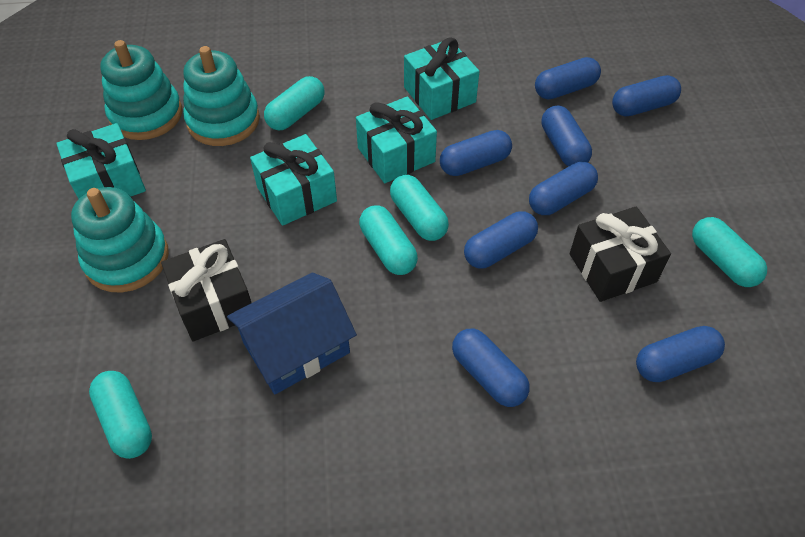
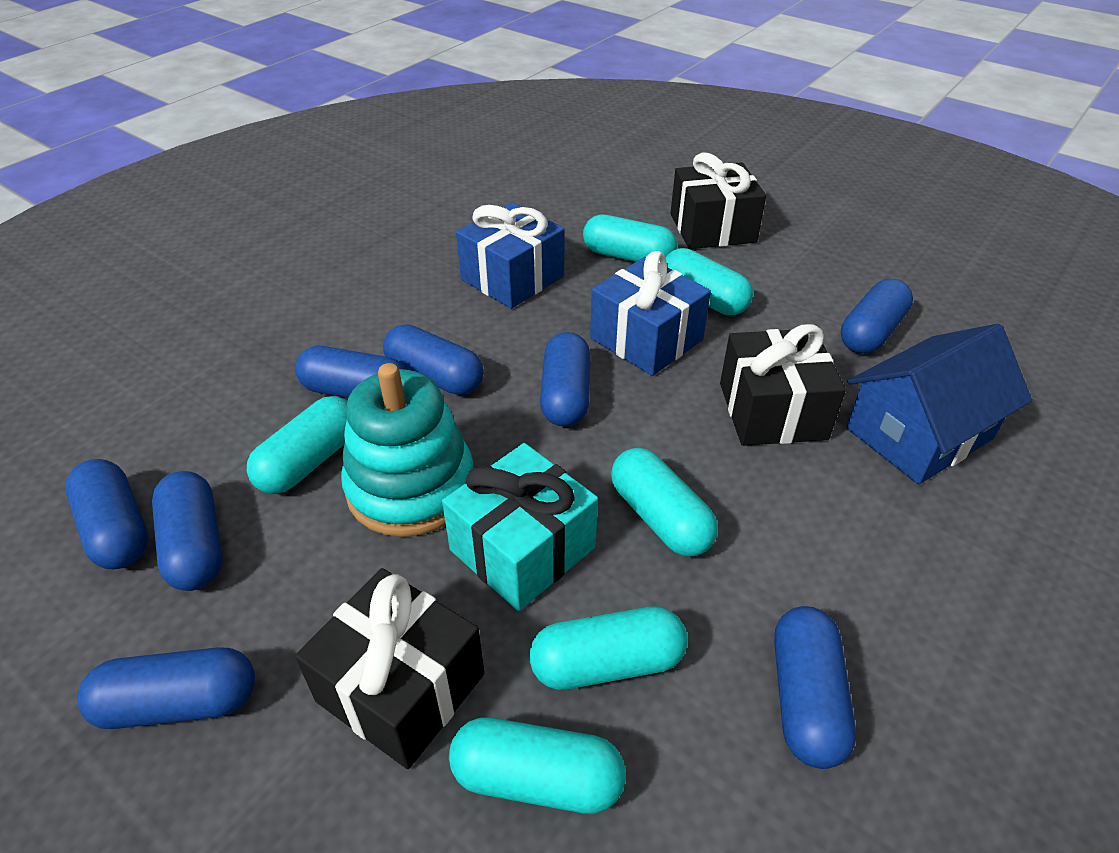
black gift: 2 -> 3
blue gift: 0 -> 2
turquoise capsule: 5 -> 6
turquoise gift: 4 -> 1
turquoise stacking toy: 3 -> 1

